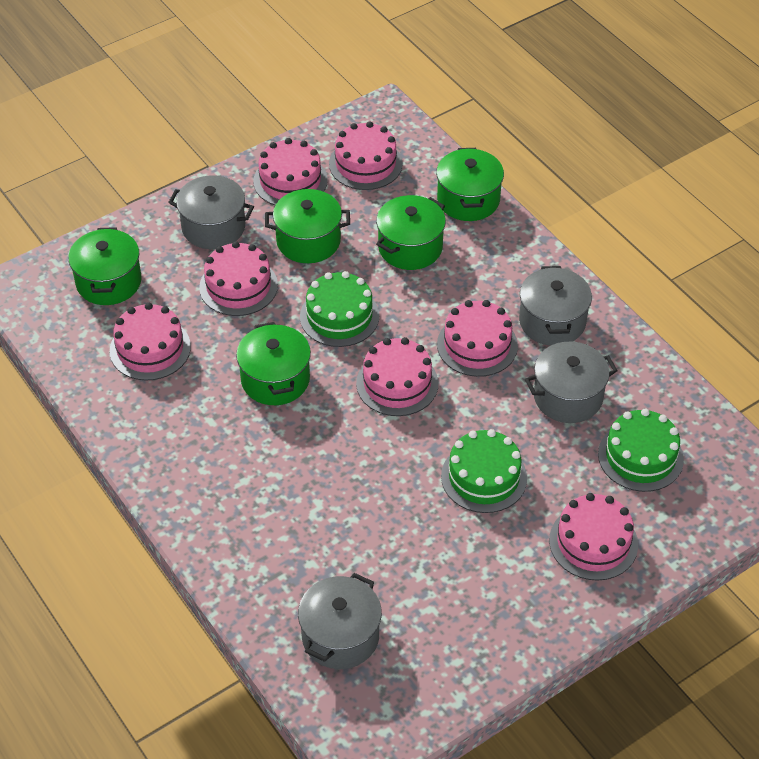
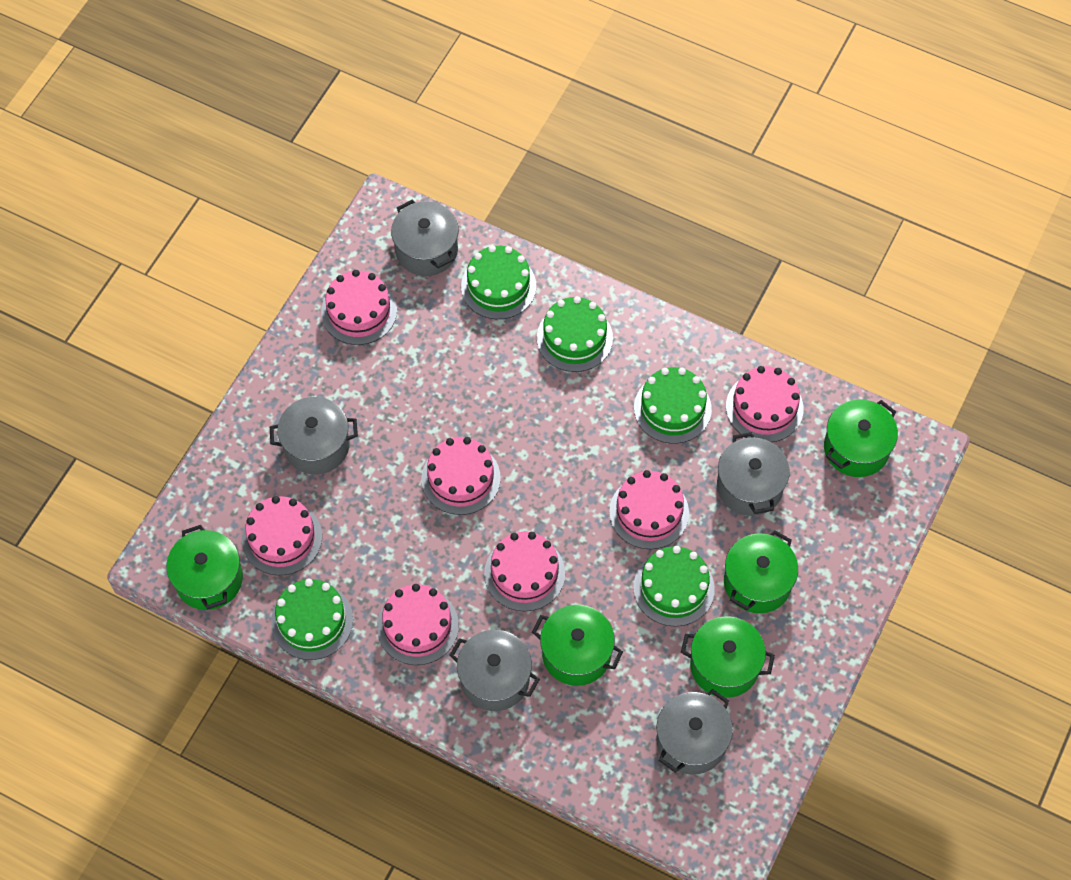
green cake: 3 -> 5
grey pot: 4 -> 5

